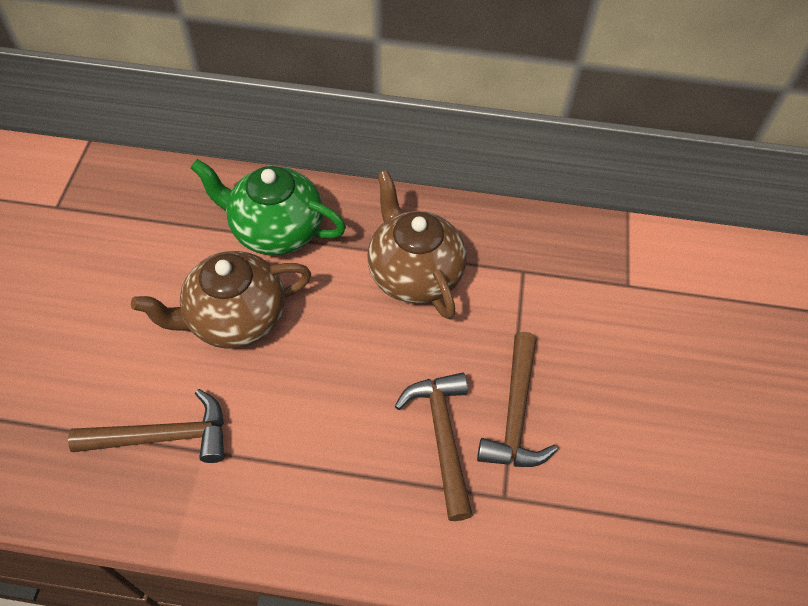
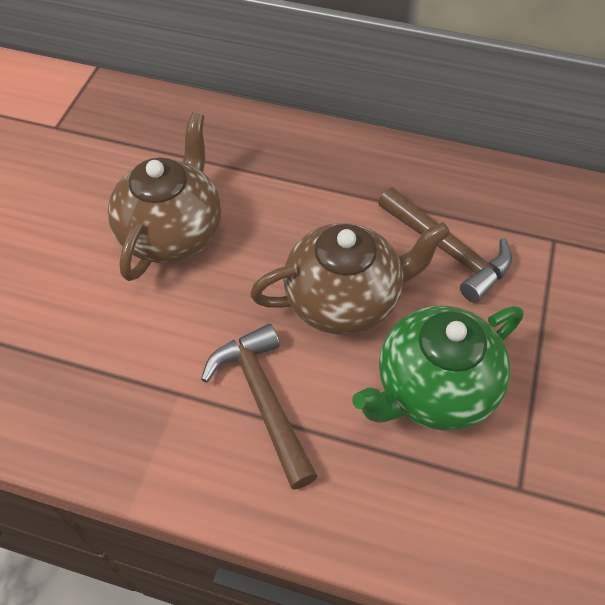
brown hammer: 3 -> 2

